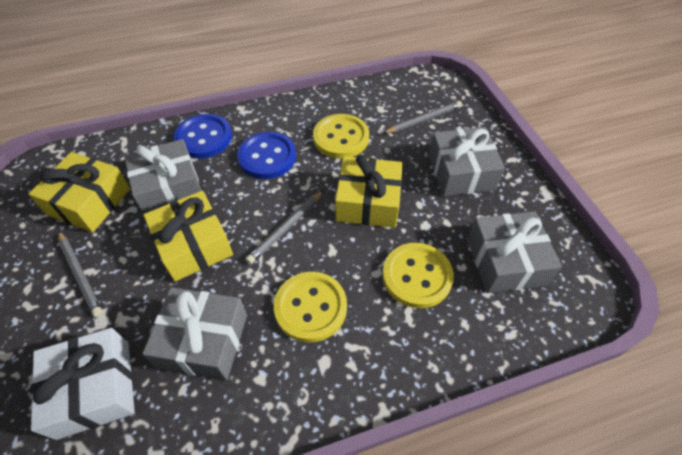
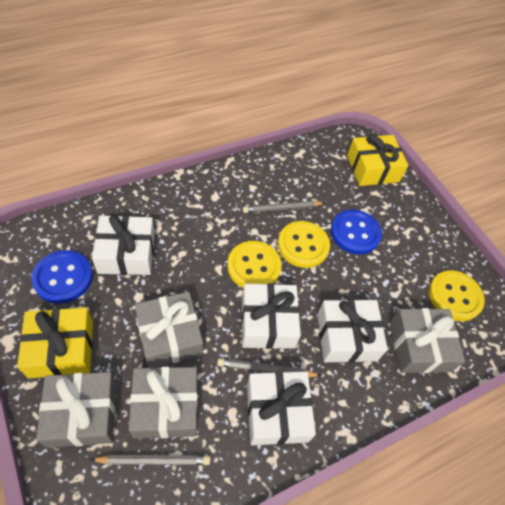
white gift: 1 -> 4
yellow gift: 3 -> 2

